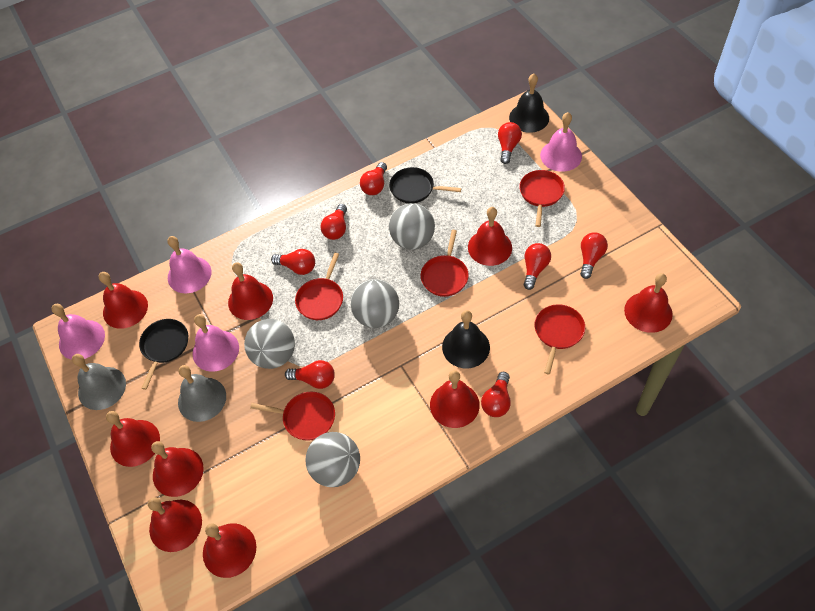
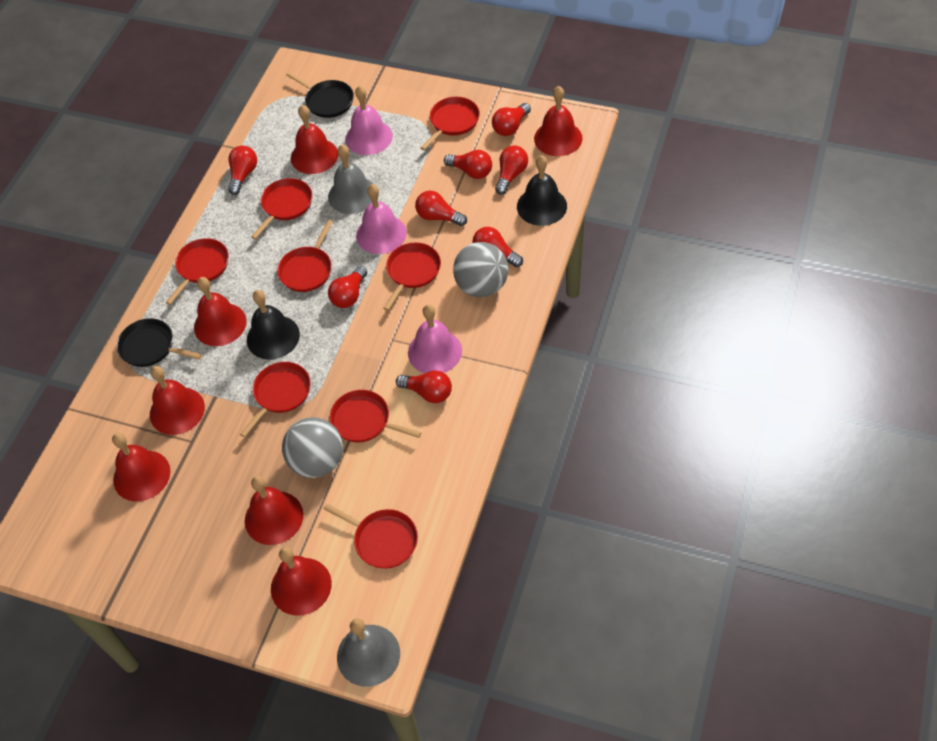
grey ball: 4 -> 2
pink bell: 4 -> 3
red bell: 9 -> 7
red pan: 5 -> 8

